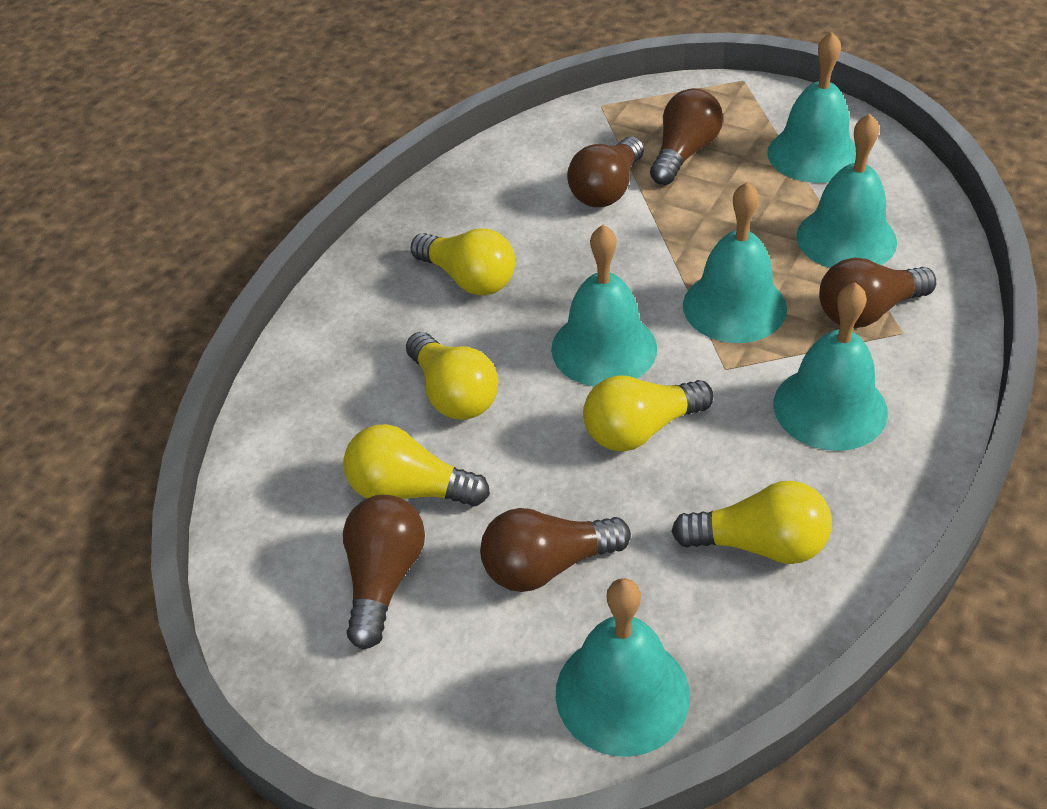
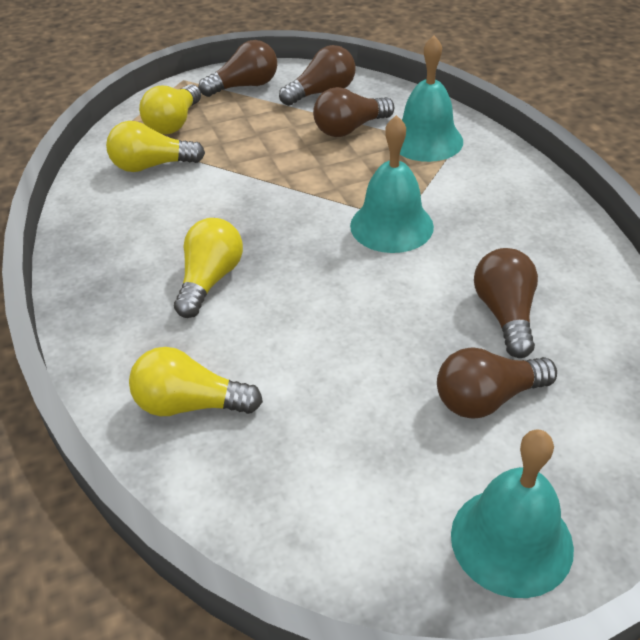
turquoise bell: 6 -> 3
yellow light bulb: 5 -> 4

